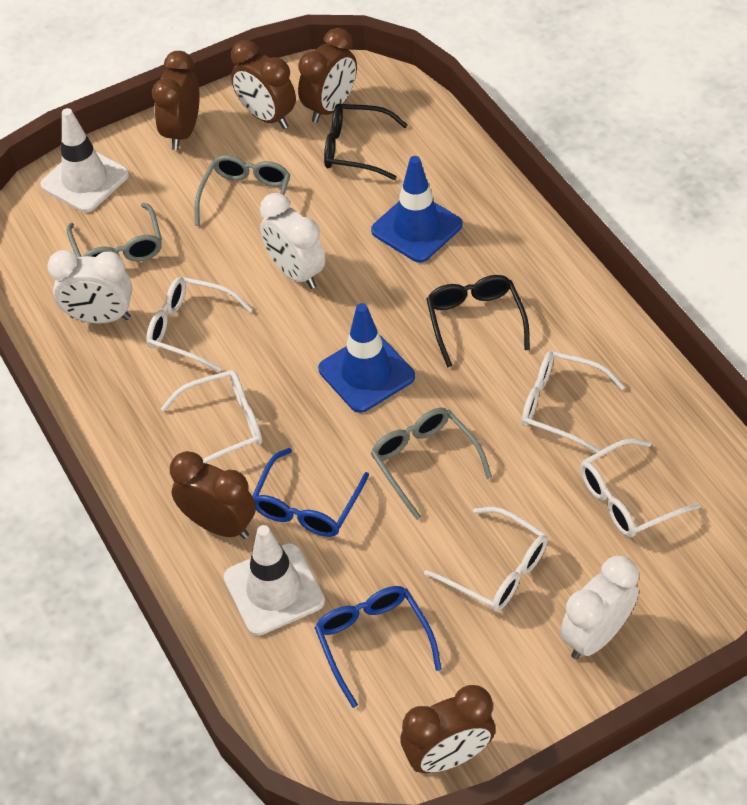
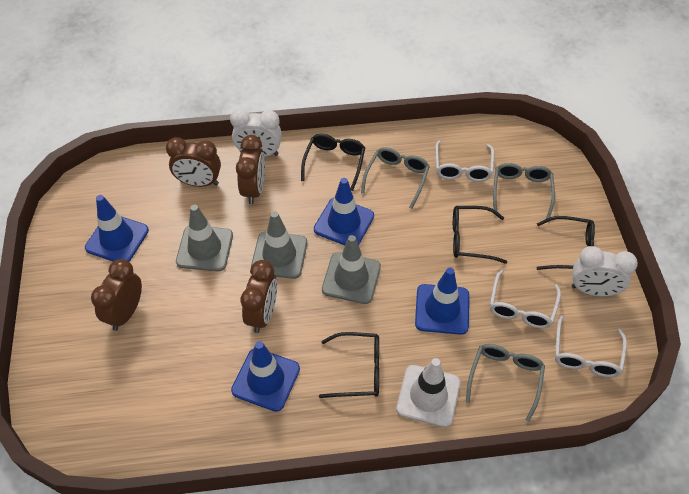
black glasses: 2 -> 4
blue glasses: 2 -> 0
blue traffic cone: 2 -> 4
brown clock: 5 -> 4
grey traffic cone: 0 -> 3
white clock: 3 -> 2
white glasses: 5 -> 3
white traffic cone: 2 -> 1

